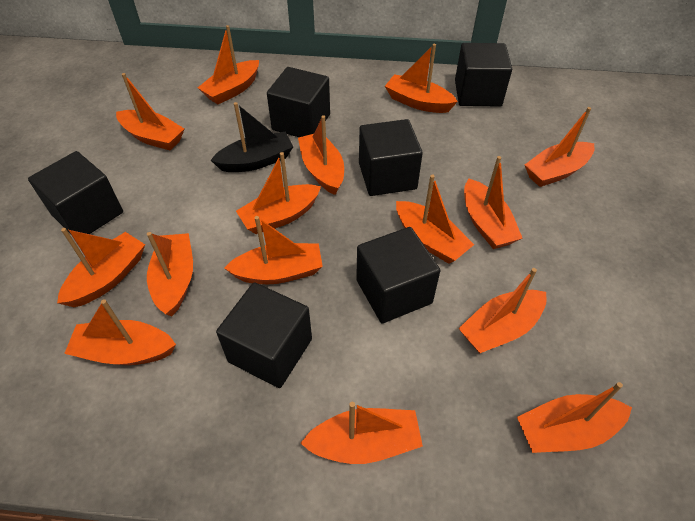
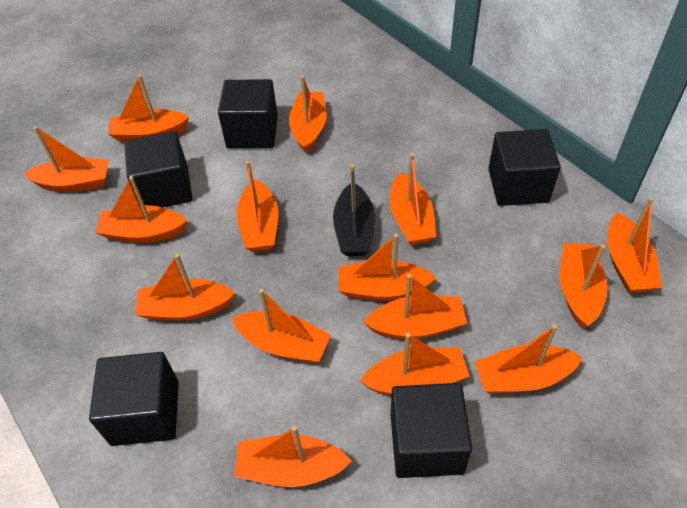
black cube: 6 -> 5

